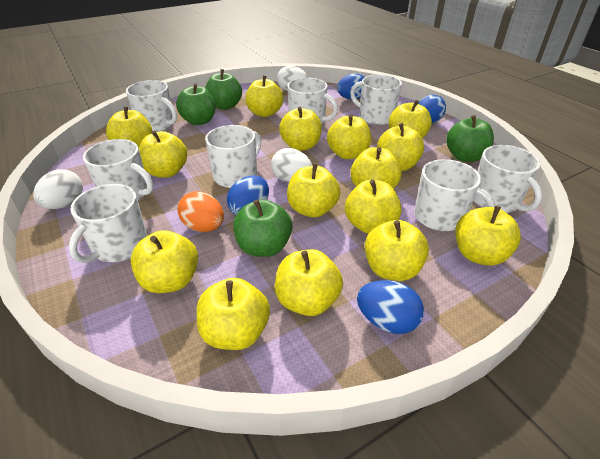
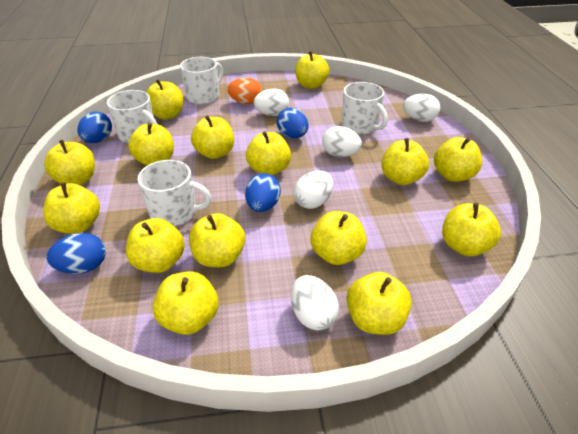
green apple: 4 -> 0
white egg: 3 -> 5
white mug: 8 -> 4

